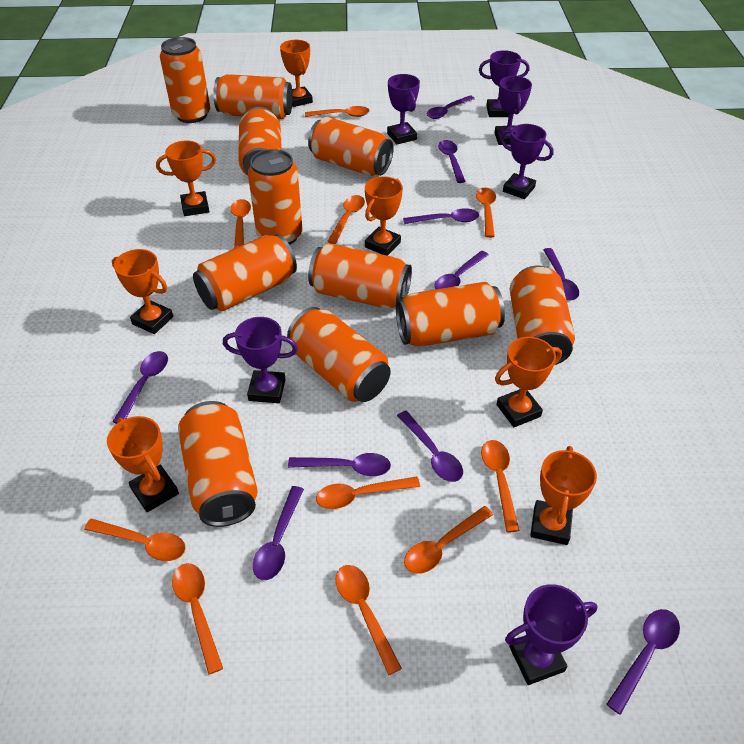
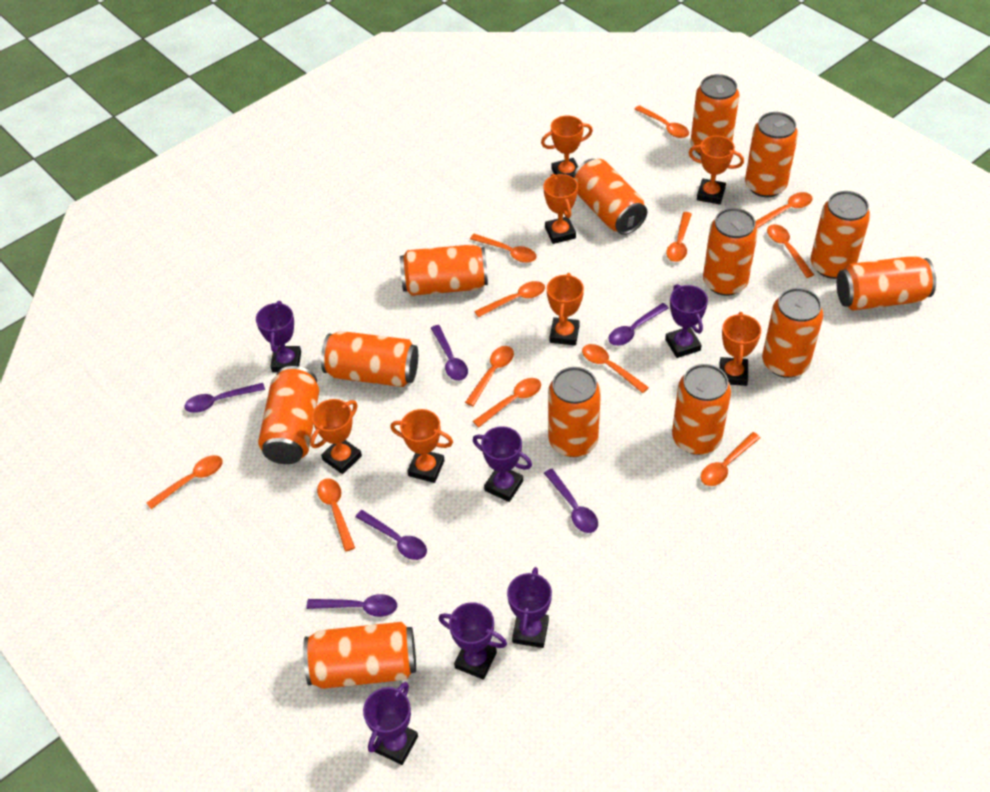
orange can: 11 -> 13
orange spoon: 10 -> 12
purple spoon: 10 -> 6

